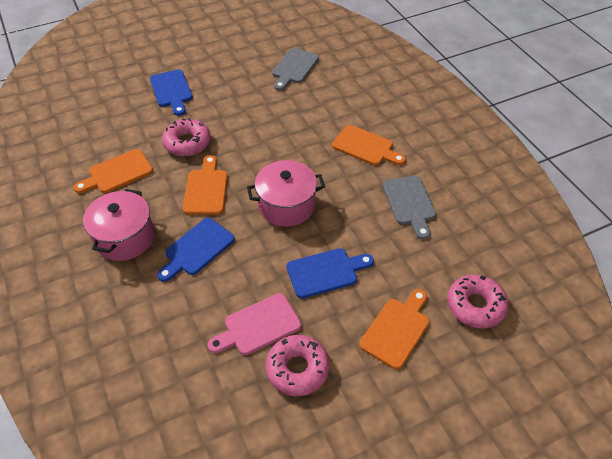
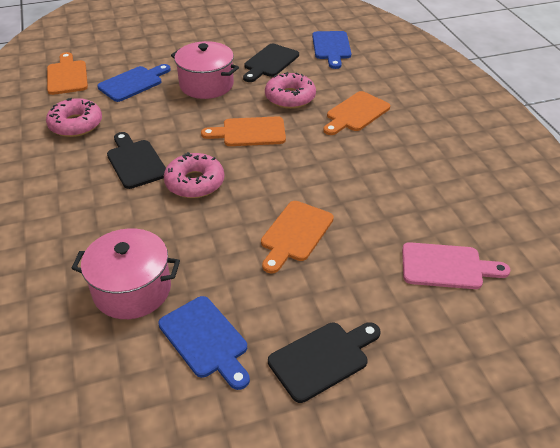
black cutting board: 0 -> 3
grey cutting board: 2 -> 0

